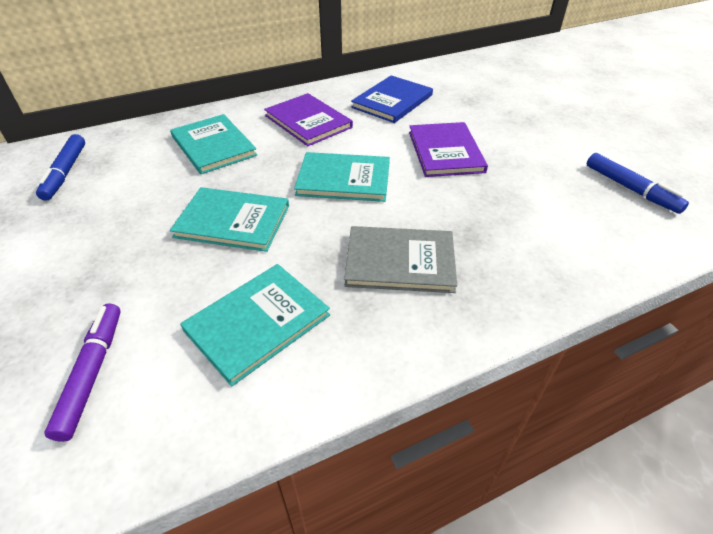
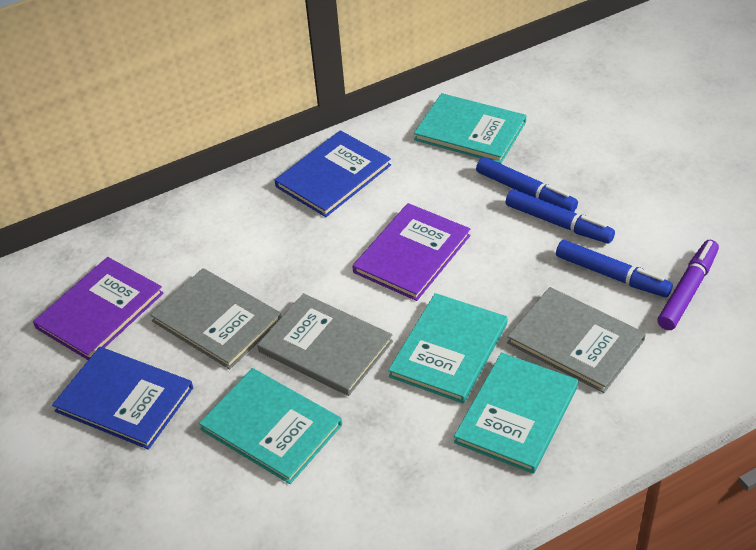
blue book: 1 -> 2
blue marker: 2 -> 3
grey book: 1 -> 3

